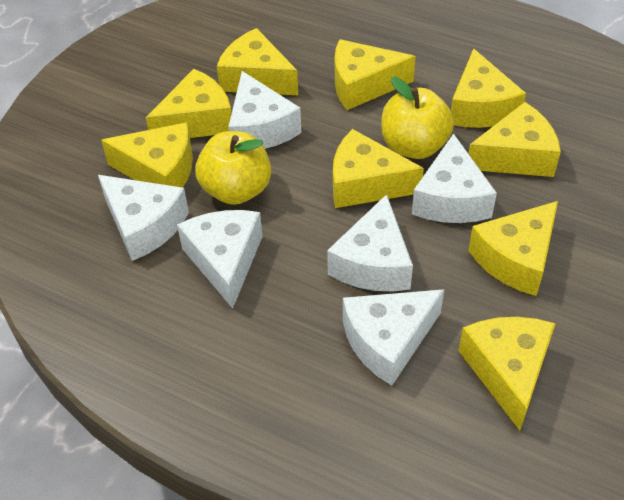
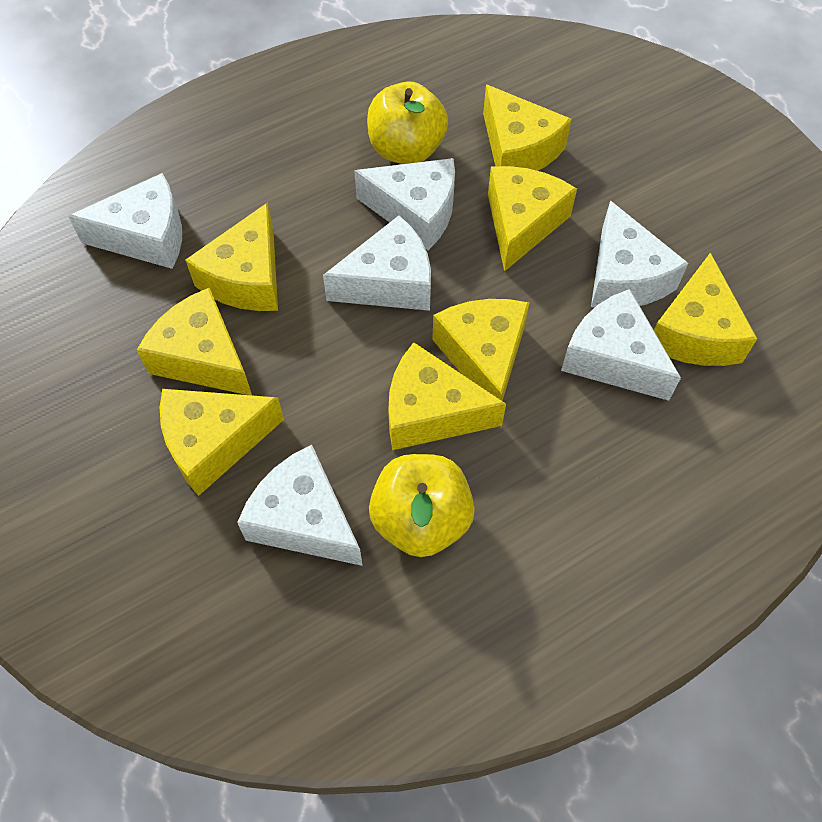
yellow cheese: 9 -> 8

